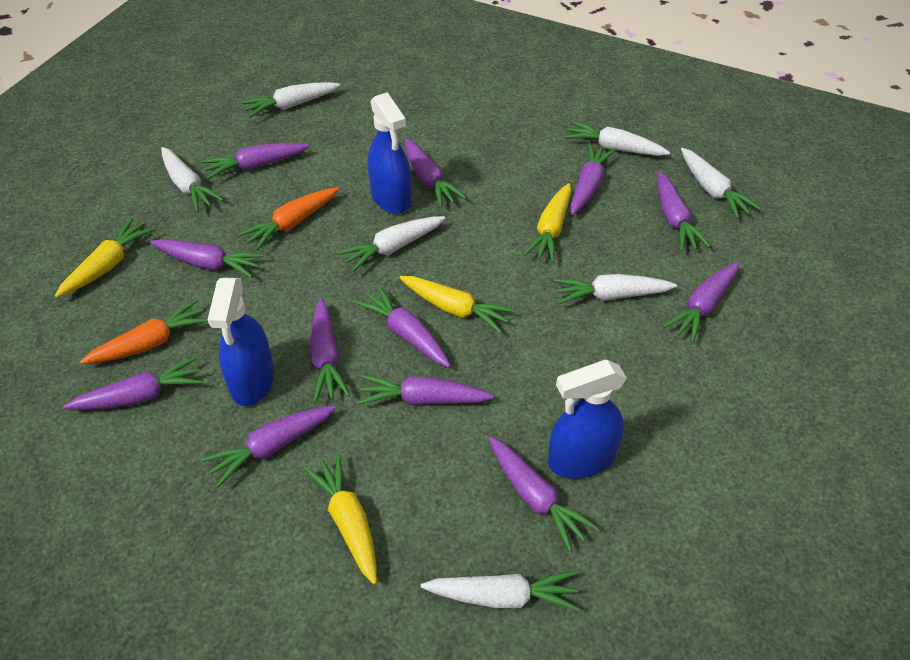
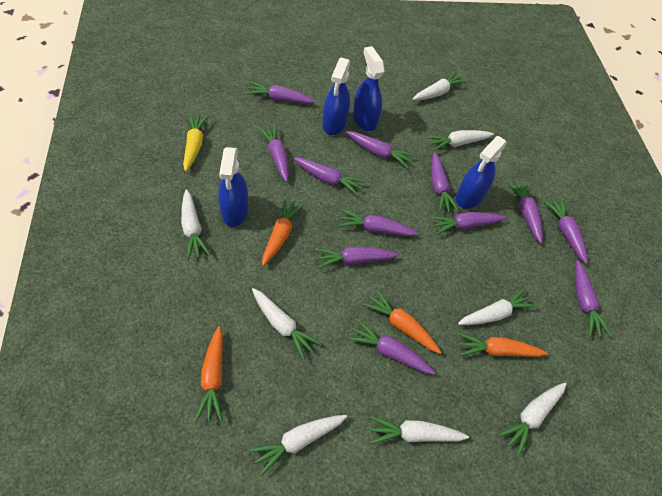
blue spray bottle: 3 -> 4
orange carrot: 2 -> 4
white carrot: 7 -> 8
yellow carrot: 4 -> 1

